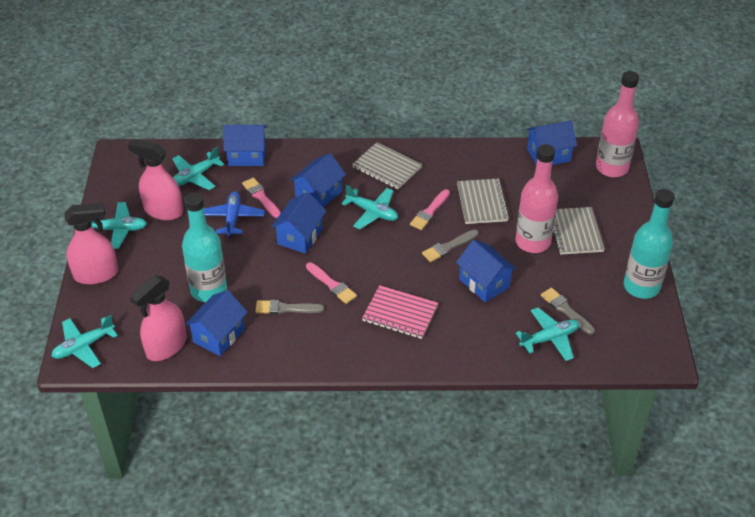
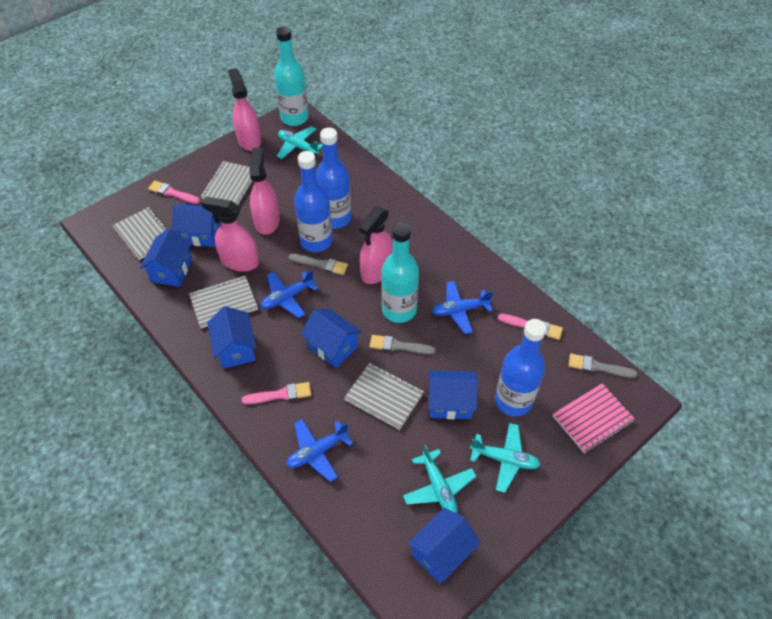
blue bottle: 0 -> 3
blue plane: 1 -> 3
grey notebook: 3 -> 4
pink bottle: 2 -> 0
pink spray bottle: 3 -> 4
turquoise plane: 5 -> 3

